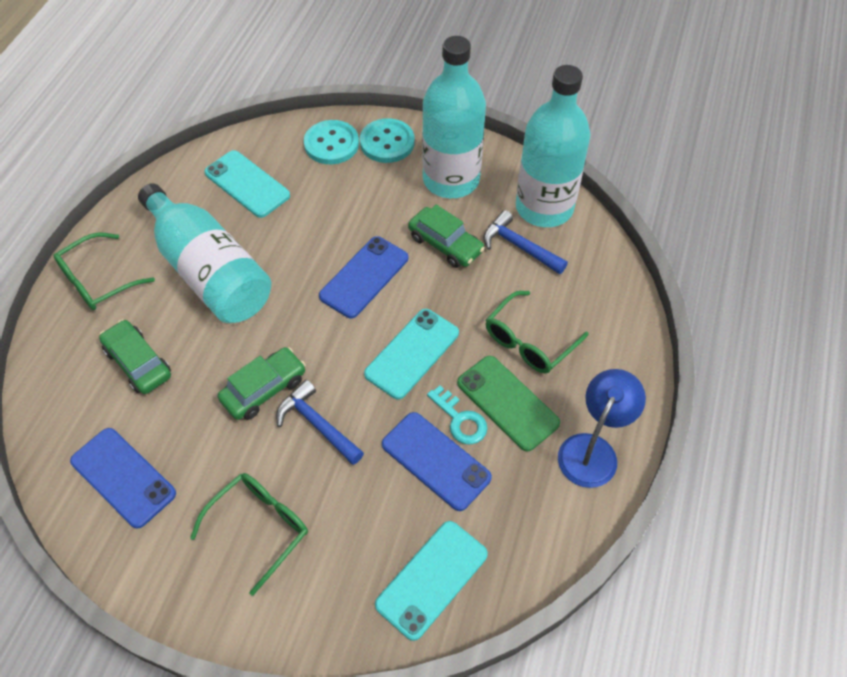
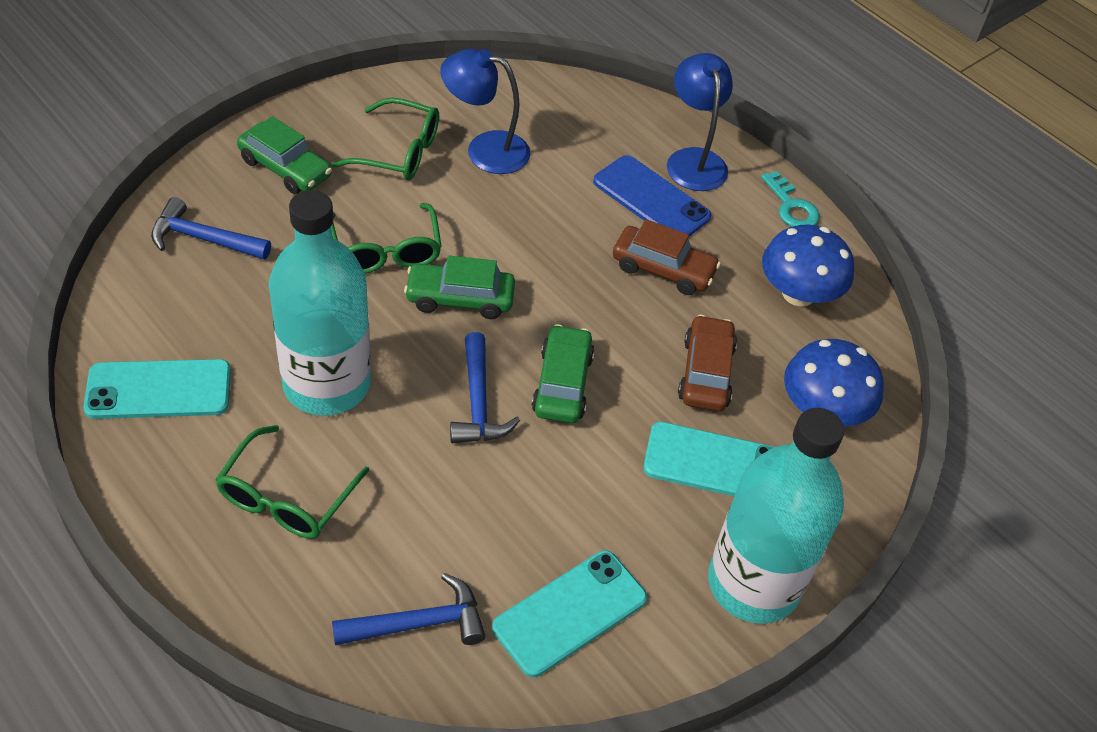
blue hammer: 2 -> 3
blue lamp: 1 -> 2
blue mushroom: 0 -> 2
blue phone: 3 -> 1
brown car: 0 -> 2
green phone: 1 -> 0
turquoise bottle: 3 -> 2
turquoise button: 2 -> 0

